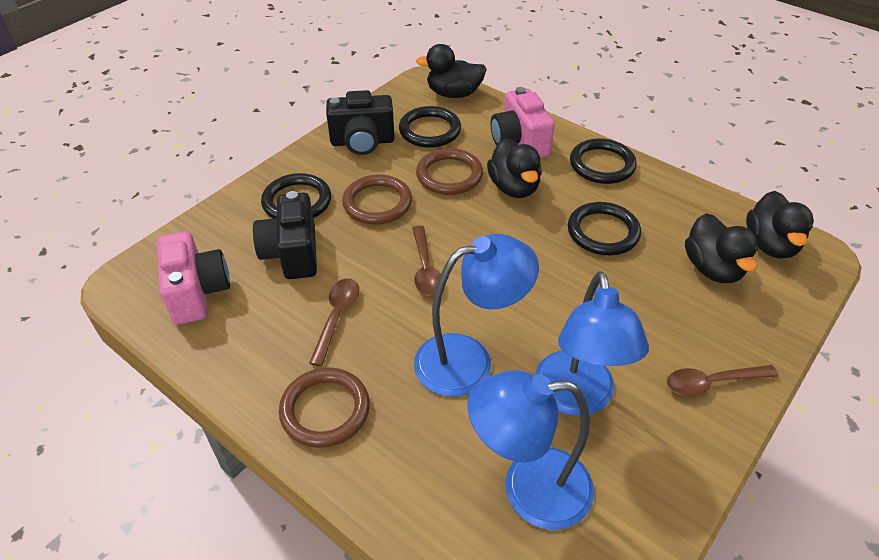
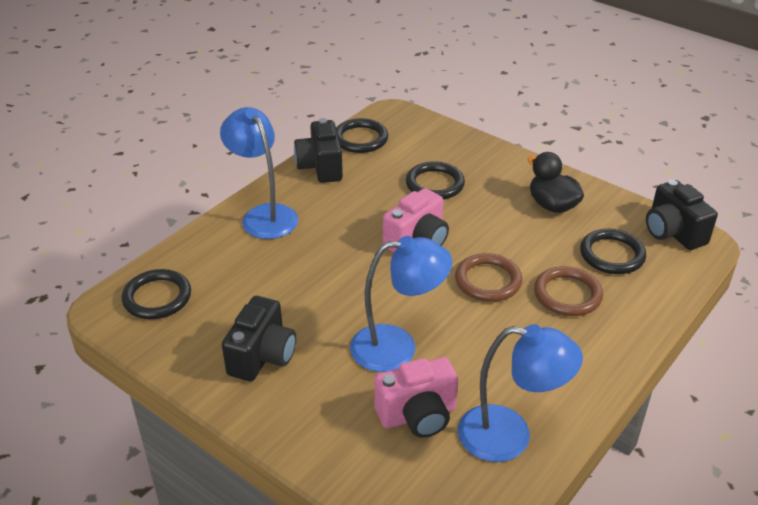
black camera: 2 -> 3
black duck: 4 -> 1
brown ring: 3 -> 2
brown spoon: 3 -> 0

